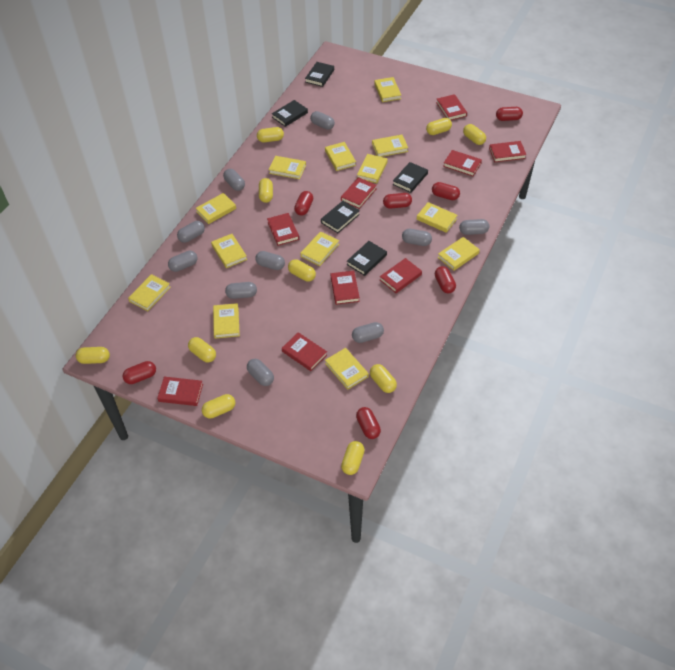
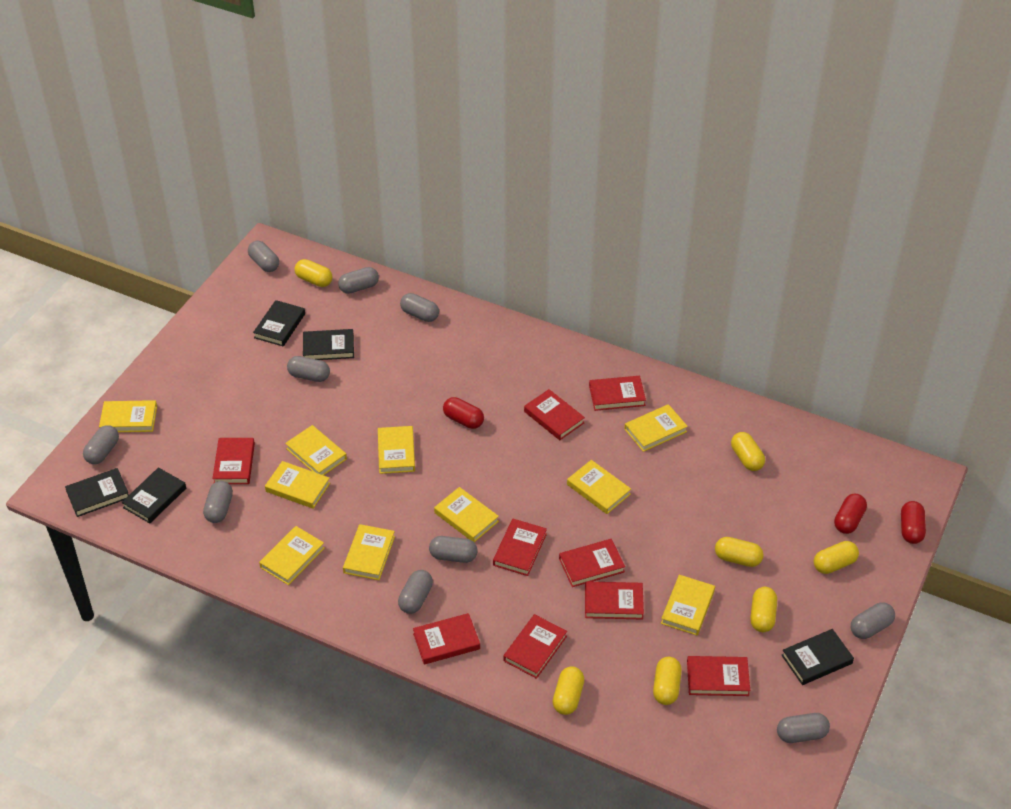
red capsule: 7 -> 3
yellow book: 13 -> 10
yellow capsule: 10 -> 7

